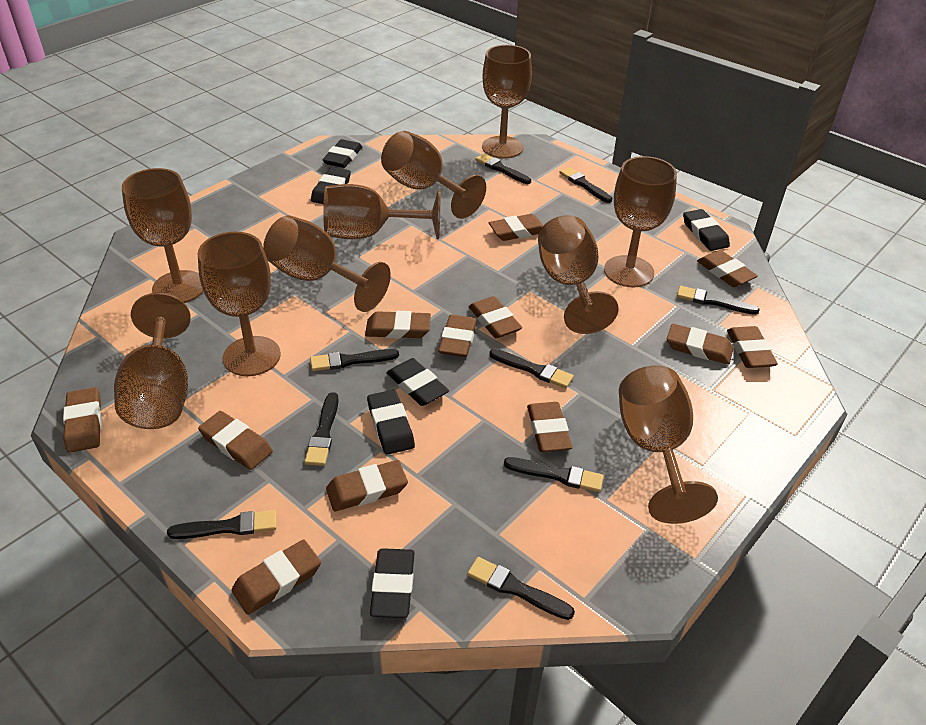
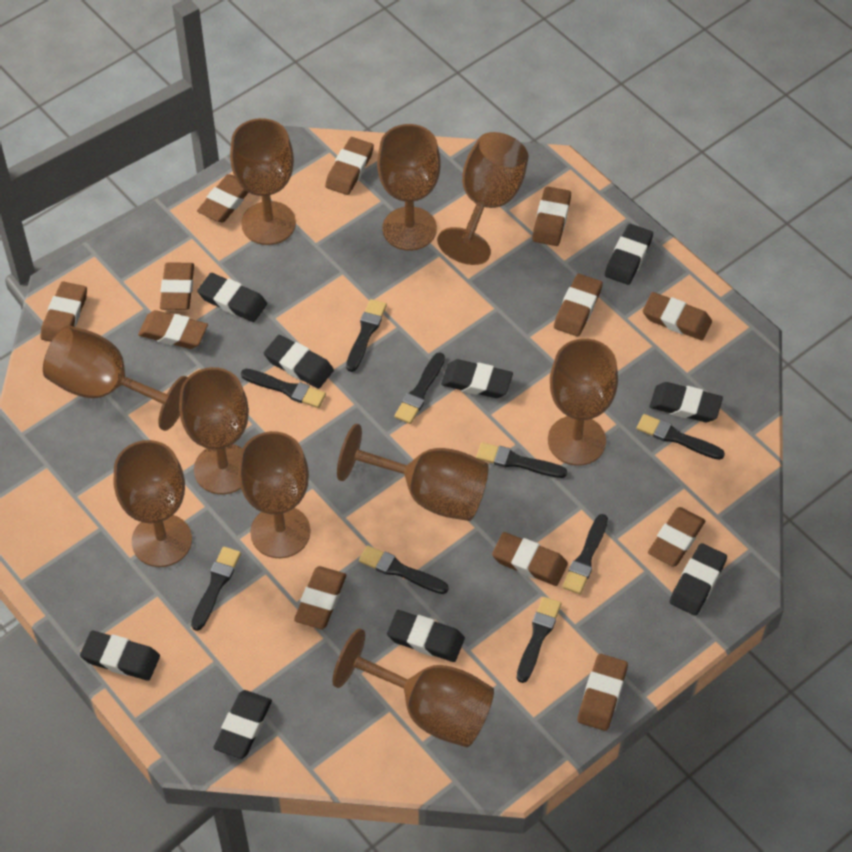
black eraser: 6 -> 9

